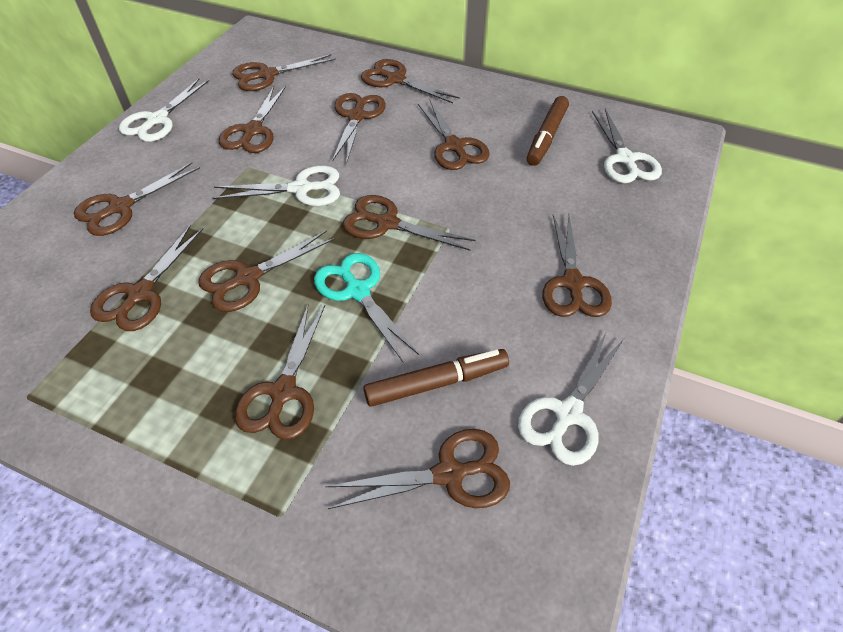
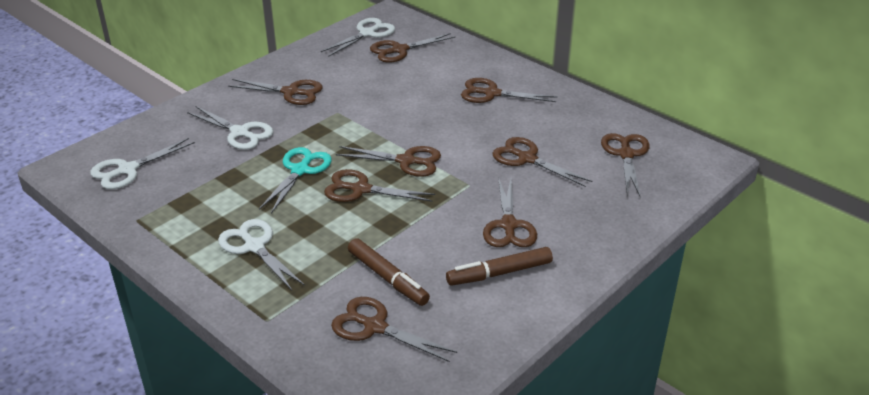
brown scissors: 12 -> 9

